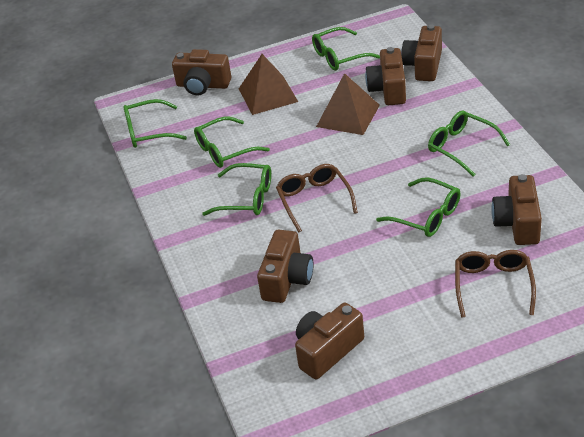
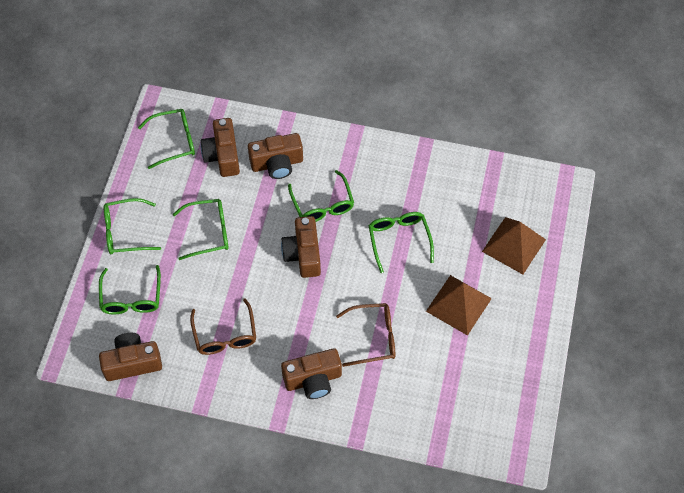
brown camera: 6 -> 5

